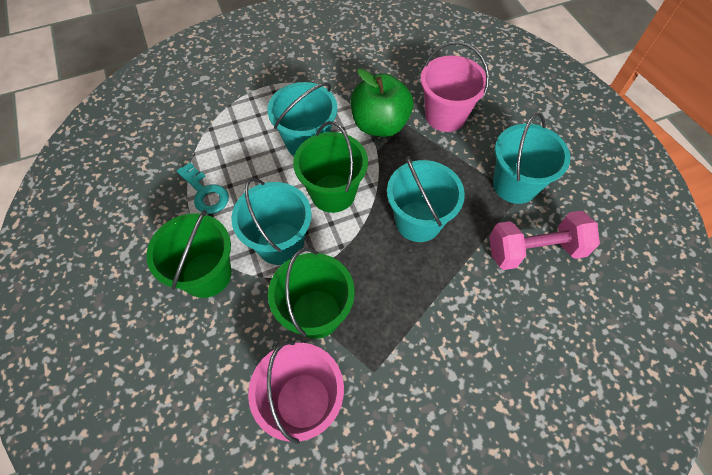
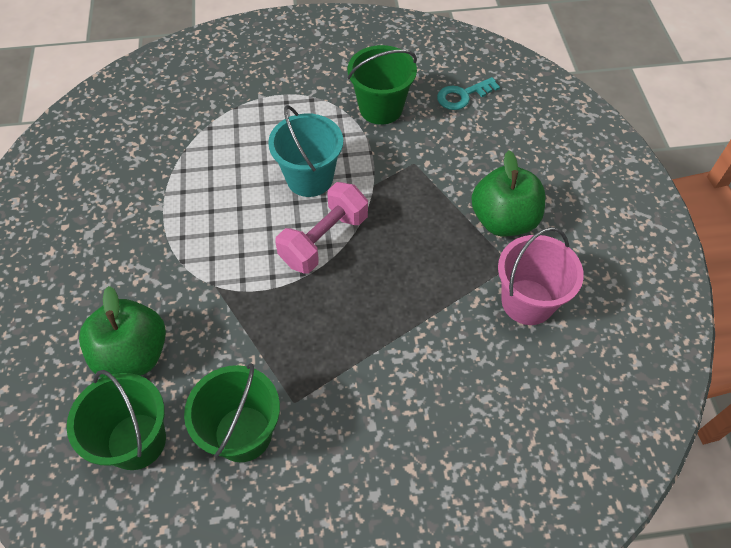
green apple: 1 -> 2
pink bucket: 2 -> 1
turquoise bucket: 4 -> 1

